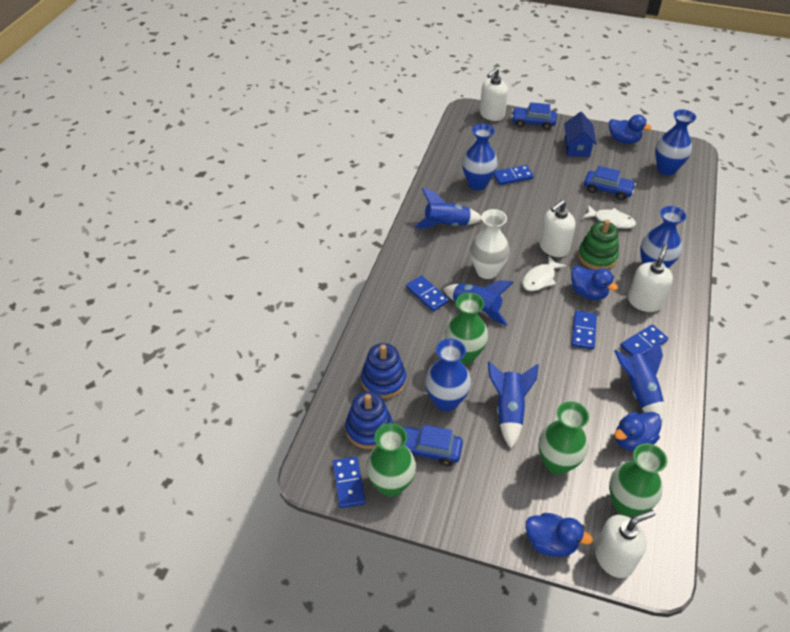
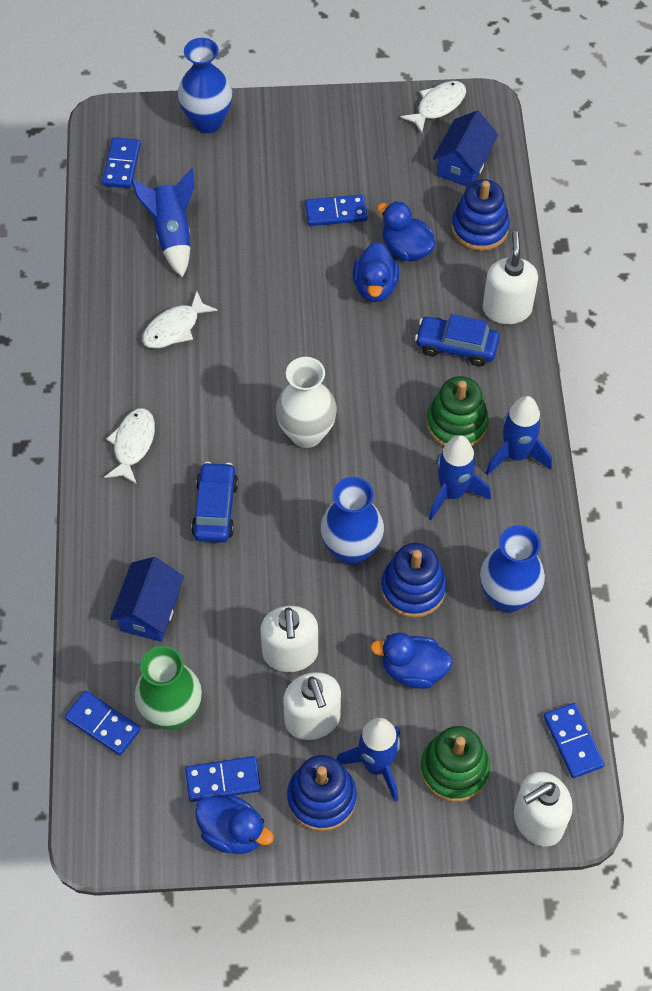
blue car: 3 -> 2
blue house: 1 -> 2
blue stacking toy: 2 -> 3
blue vase: 4 -> 3
green stacking toy: 1 -> 2
green vase: 4 -> 1
white fish: 2 -> 3

